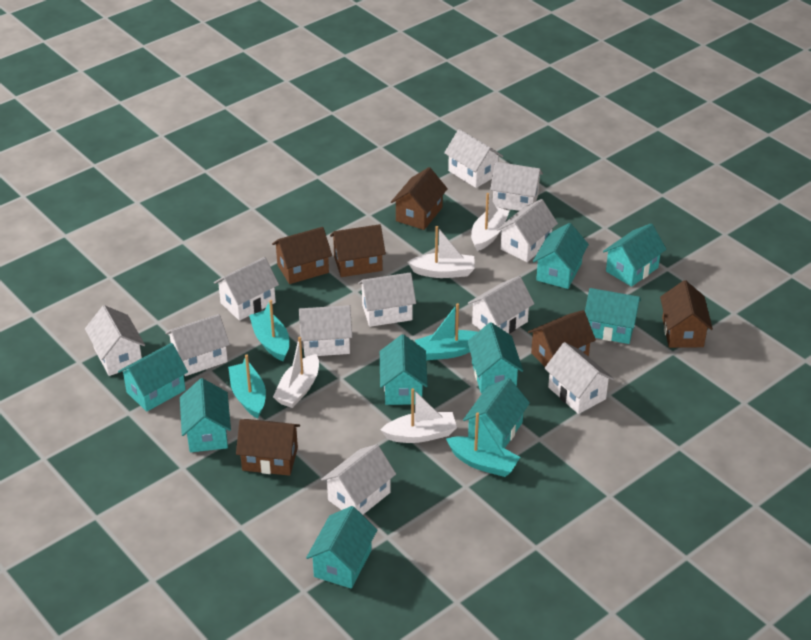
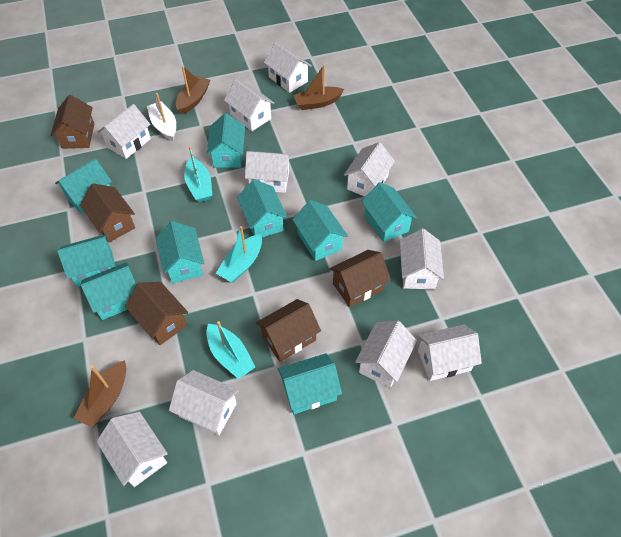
brown boat: 0 -> 3
brown house: 6 -> 5
turquoise boat: 4 -> 3
white boat: 4 -> 1
white house: 11 -> 10

